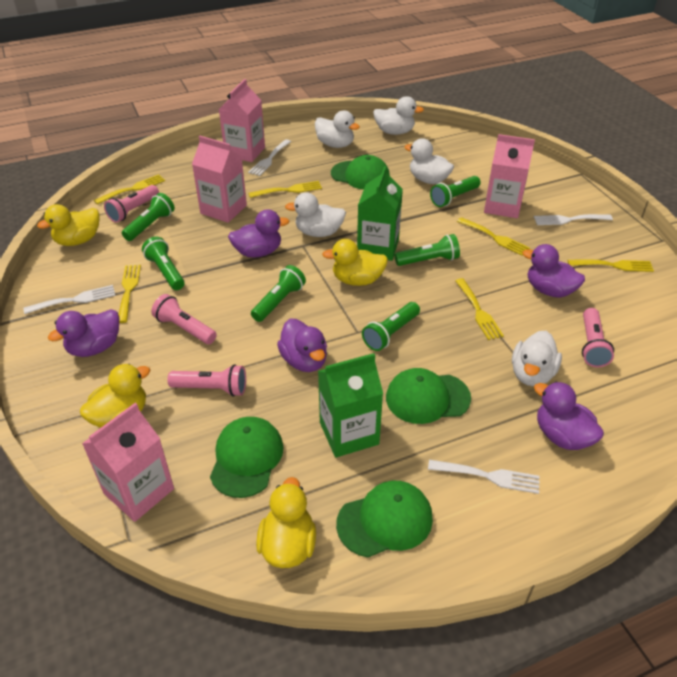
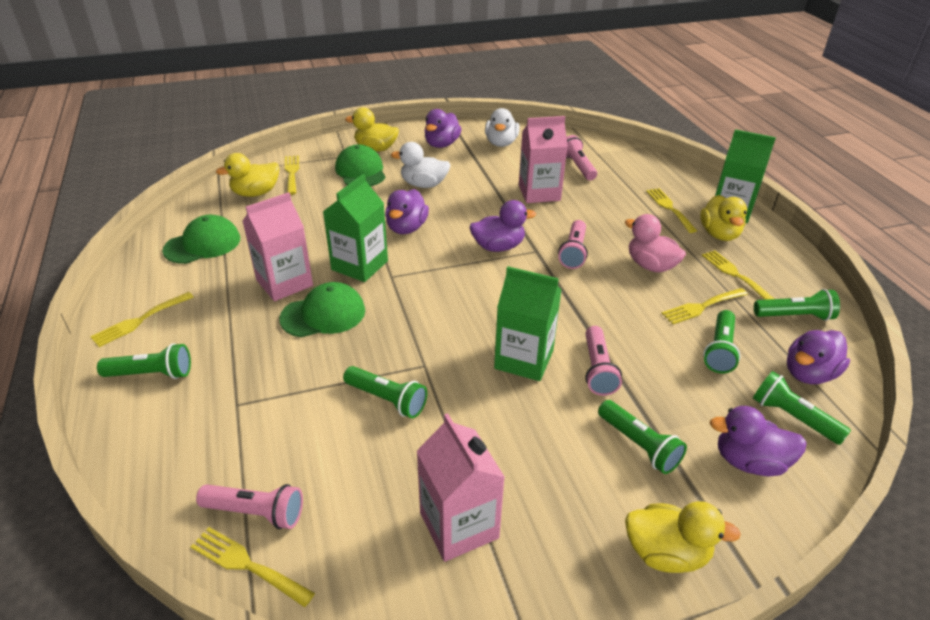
green cap: 4 -> 3
green carton: 2 -> 3
pink carton: 4 -> 3
pink duck: 0 -> 1
white duck: 5 -> 2
white fork: 4 -> 0

